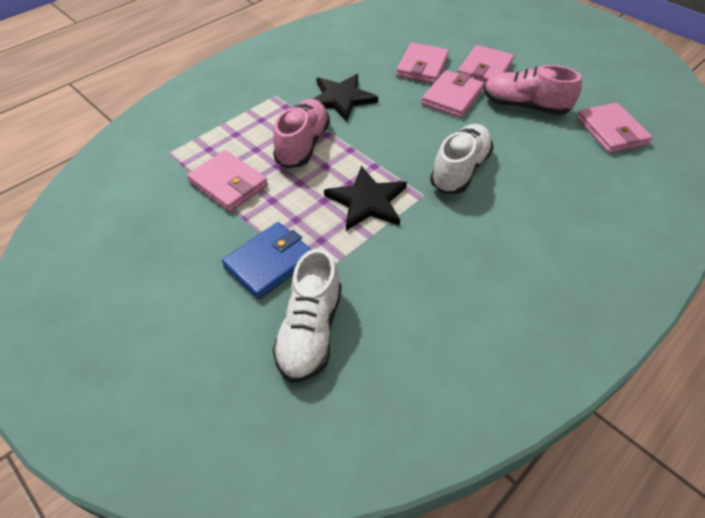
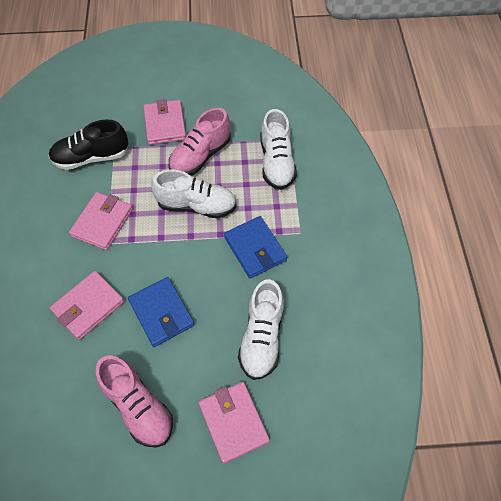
black shoe: 0 -> 1
black star: 2 -> 0
blue wallet: 1 -> 2
pink wallet: 5 -> 4
white shoe: 2 -> 3

